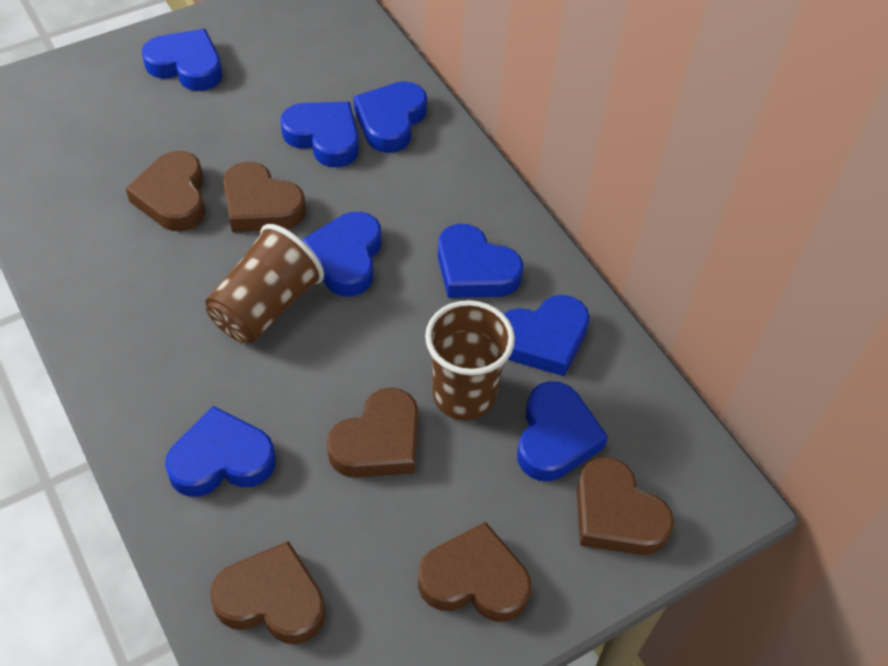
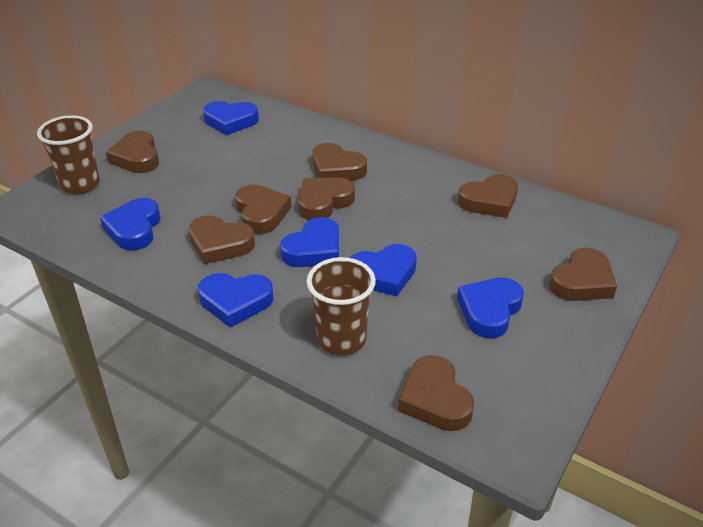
blue heart: 8 -> 6
brown heart: 6 -> 8

